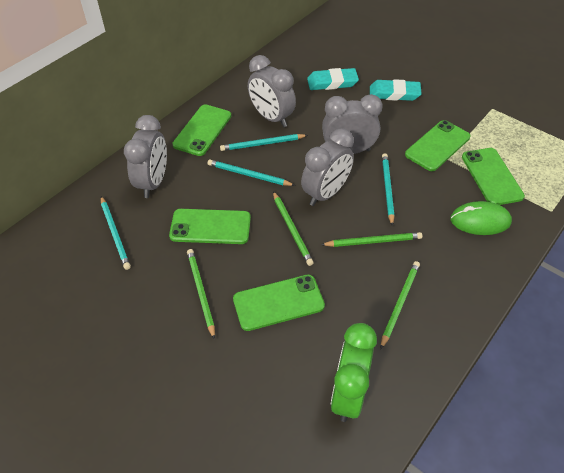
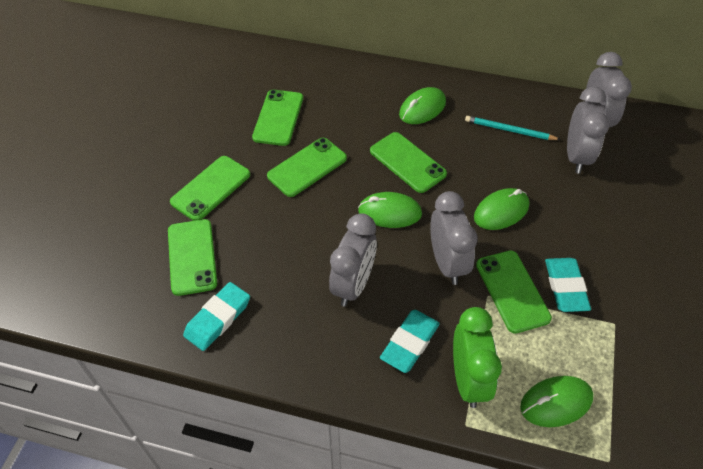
green mouse: 1 -> 4
green pencil: 4 -> 0
green phone: 5 -> 6
turquoise eraser: 2 -> 3
turquoise pencil: 4 -> 1

